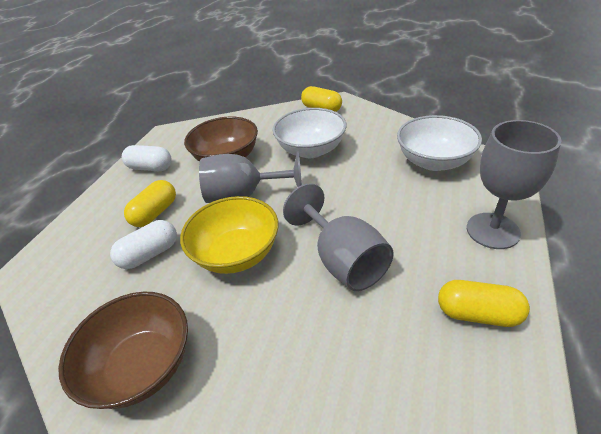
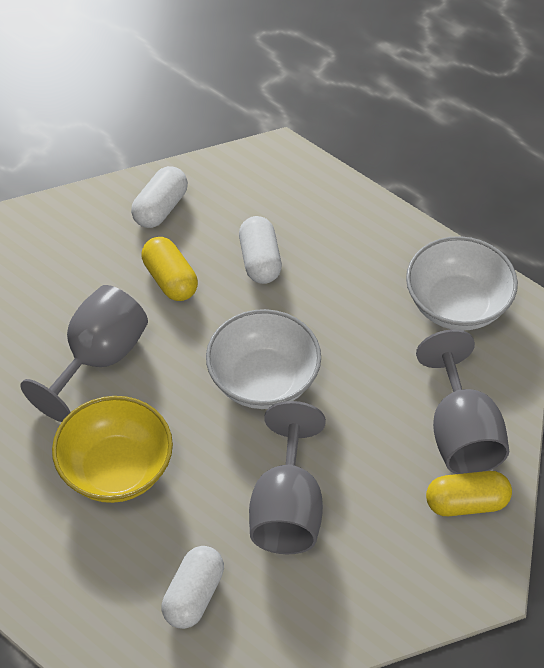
brown bowl: 2 -> 0
white capsule: 2 -> 3
yellow capsule: 3 -> 2

